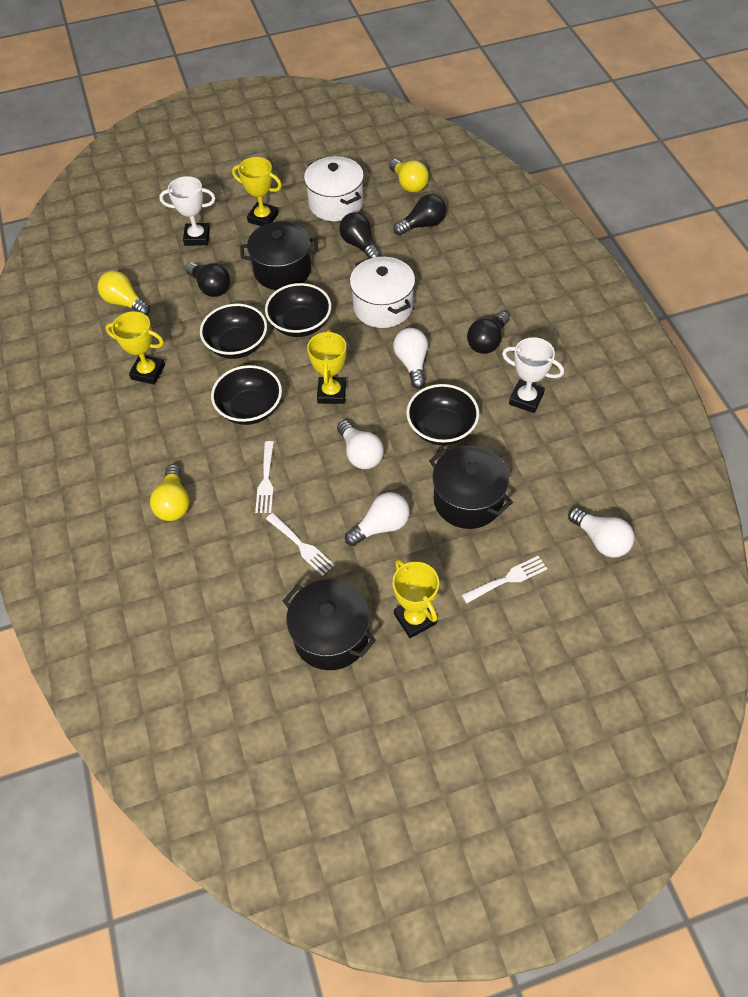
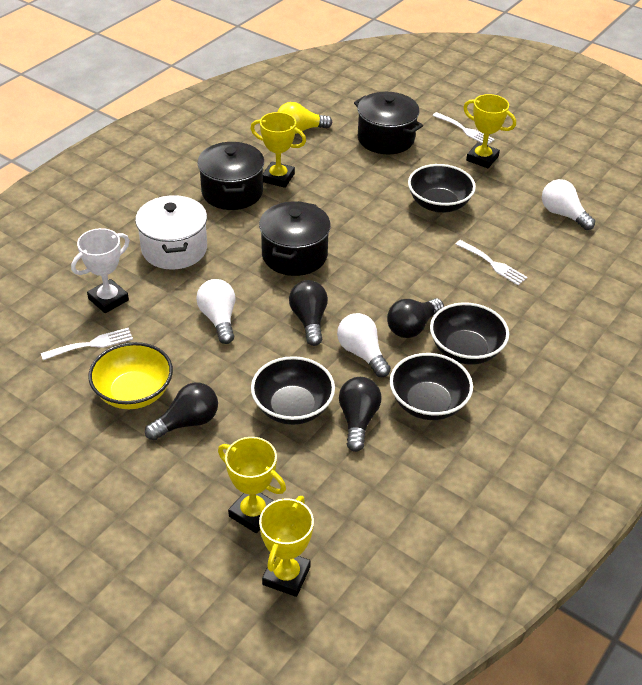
white light bulb: 4 -> 3
white pot: 2 -> 1
white trophy: 2 -> 1
yellow bowl: 0 -> 1
yellow light bulb: 3 -> 1

